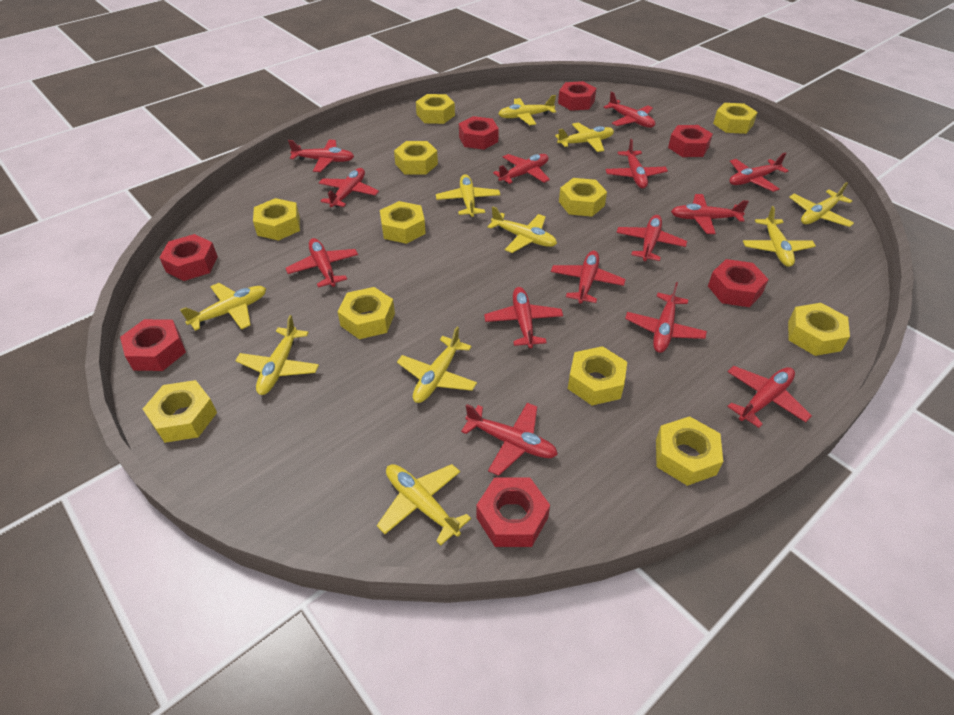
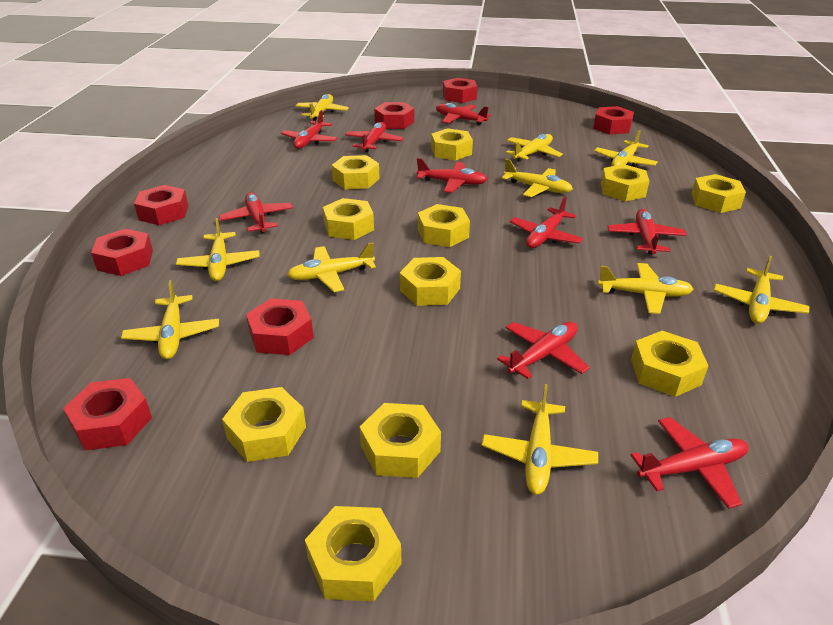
red plane: 14 -> 9

